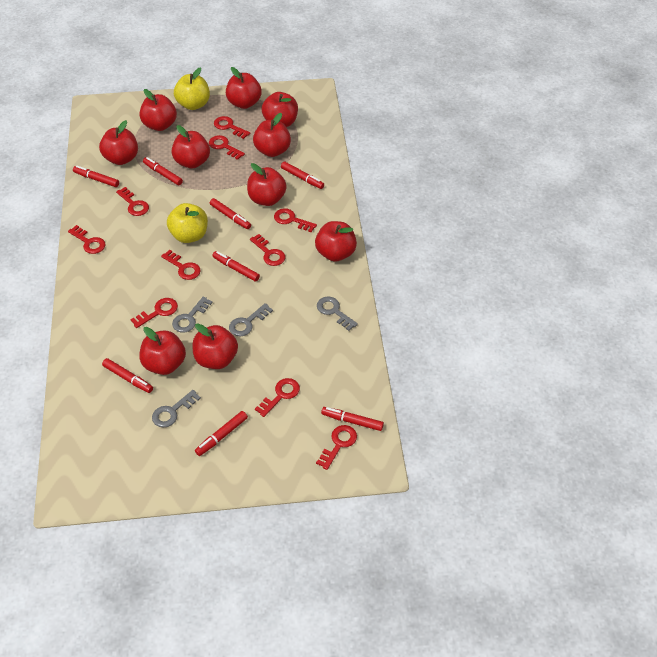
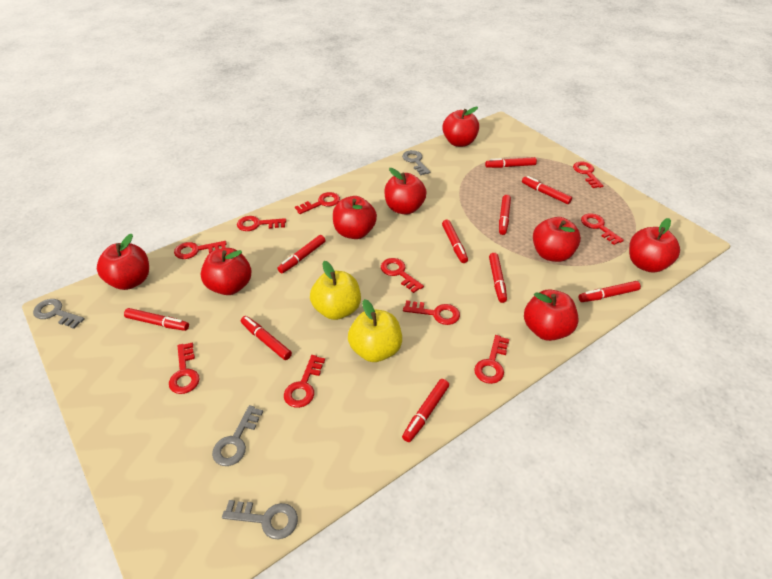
red apple: 10 -> 8
red marker: 8 -> 10

